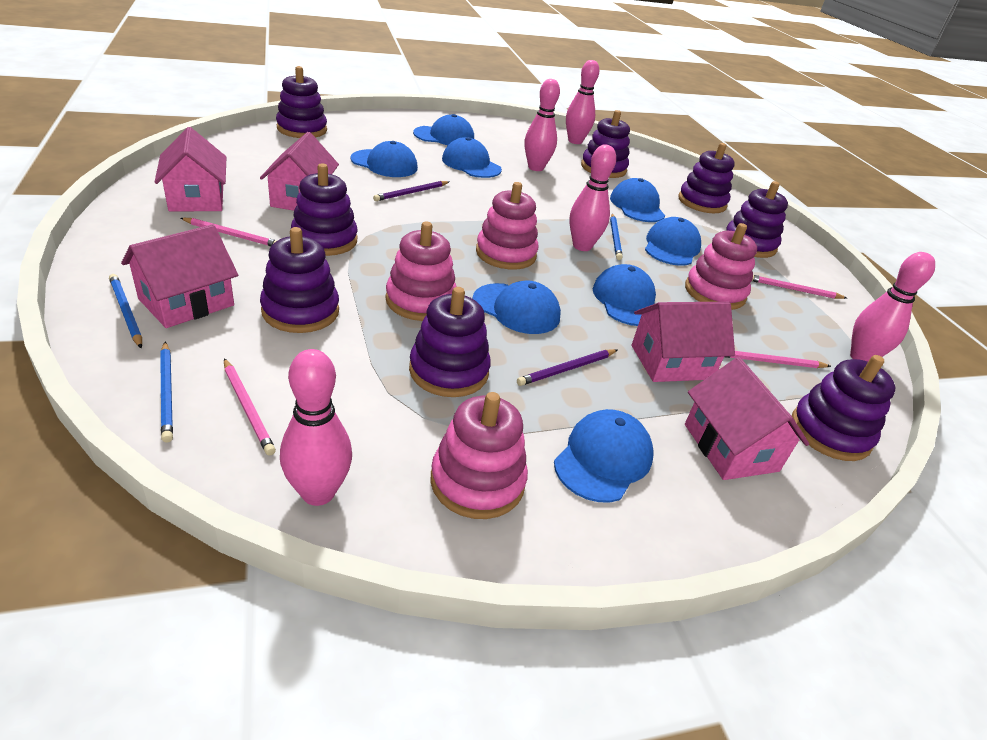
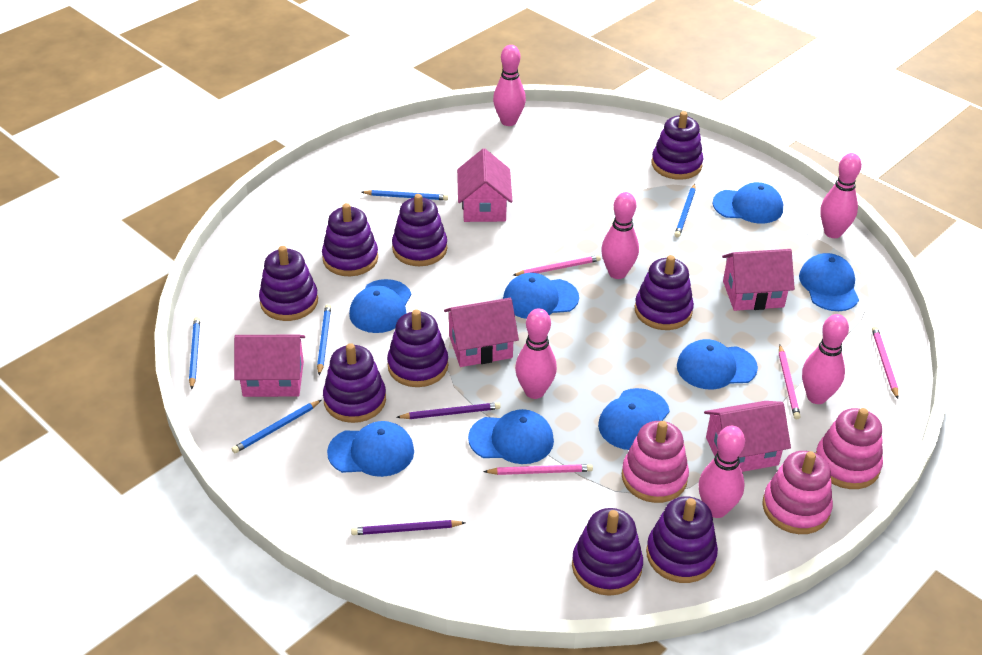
blue pencil: 3 -> 5
pink bowling pin: 5 -> 6
pink stacking toy: 4 -> 3
purple stacking toy: 8 -> 9

